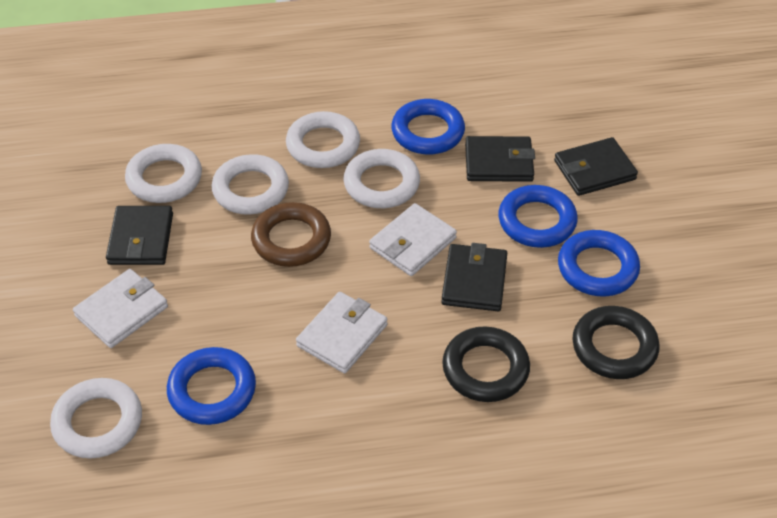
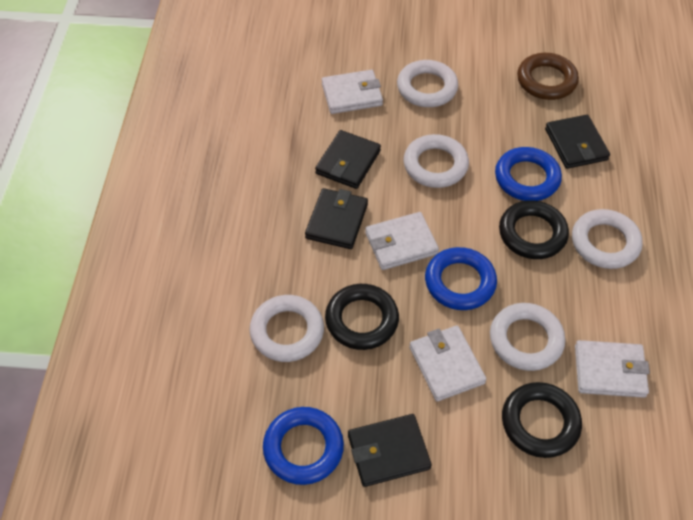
black ring: 2 -> 3
blue ring: 4 -> 3
white wallet: 3 -> 4

